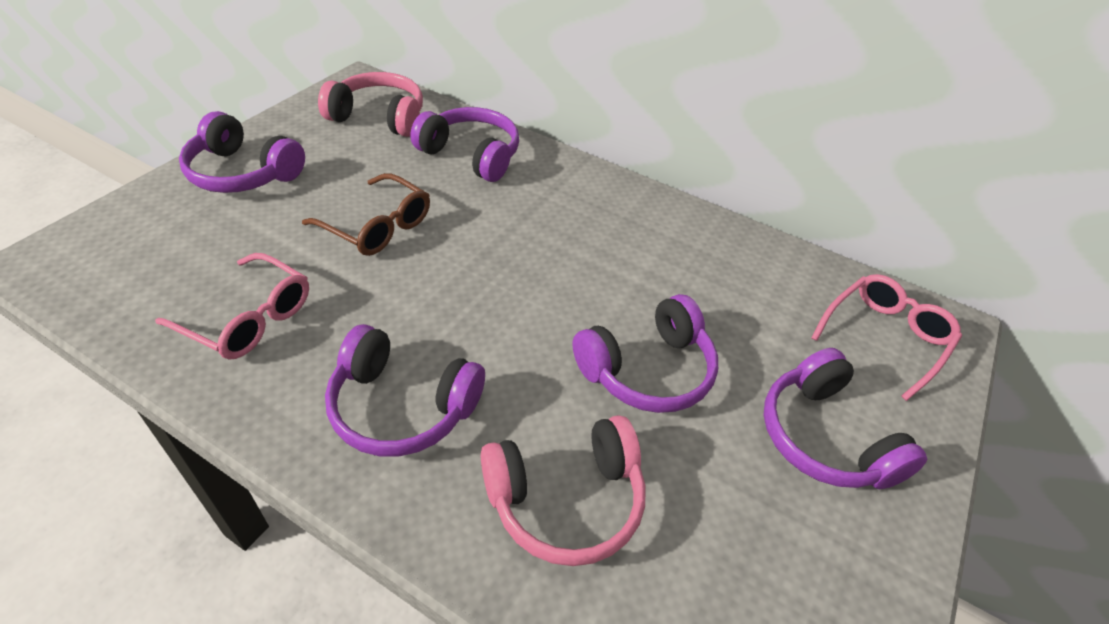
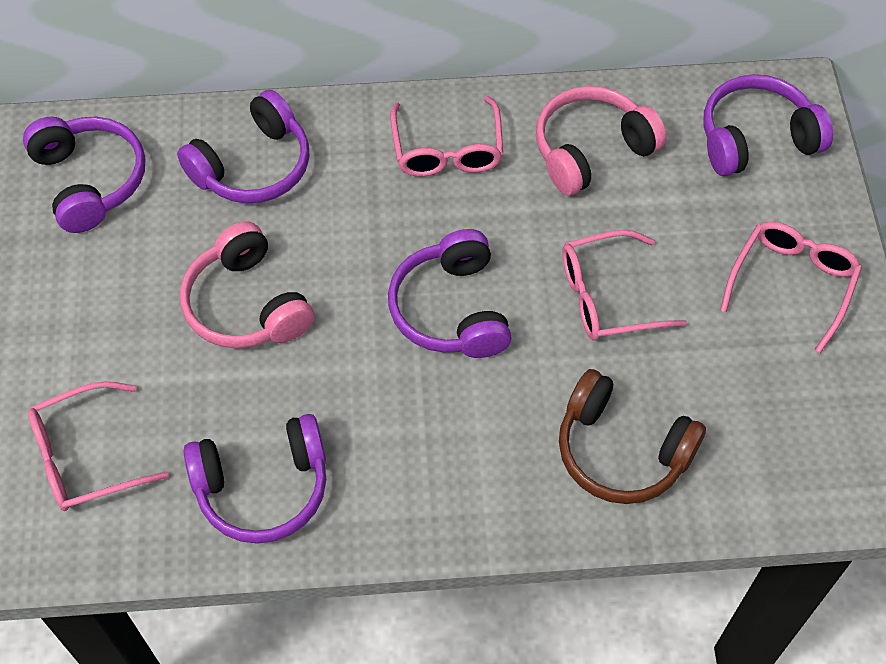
brown glasses: 1 -> 0
brown headphones: 0 -> 1
pink glasses: 2 -> 4

